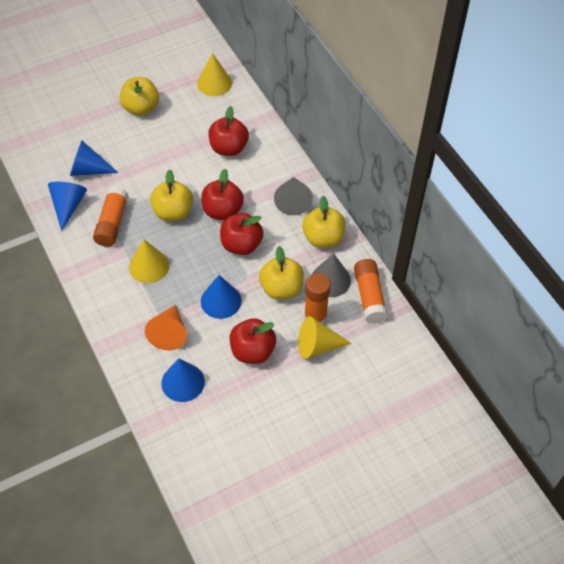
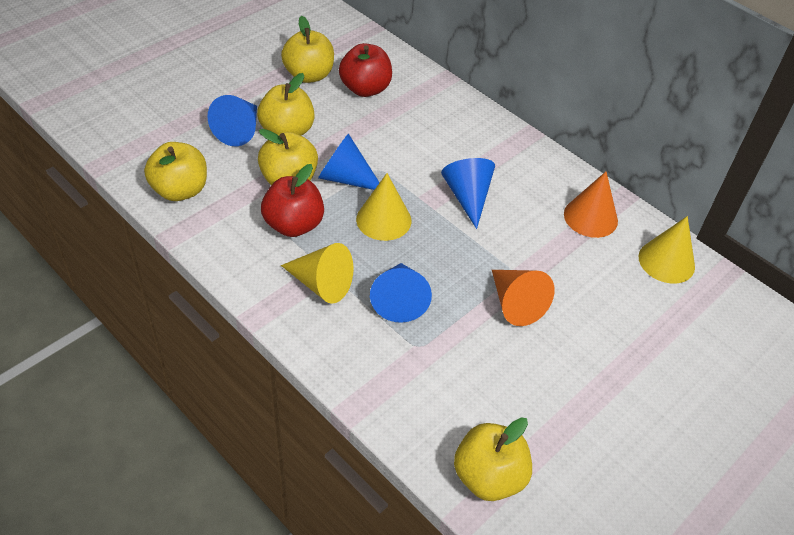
grey cone: 2 -> 0
orange cone: 1 -> 2
orange glue stick: 3 -> 0
red apple: 4 -> 2
yellow apple: 4 -> 5

